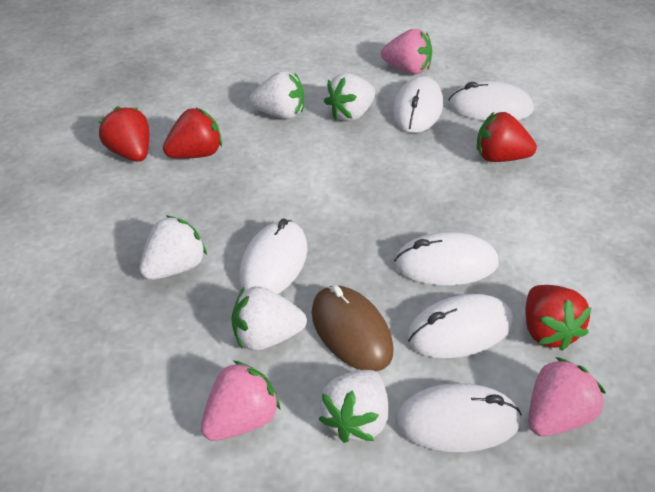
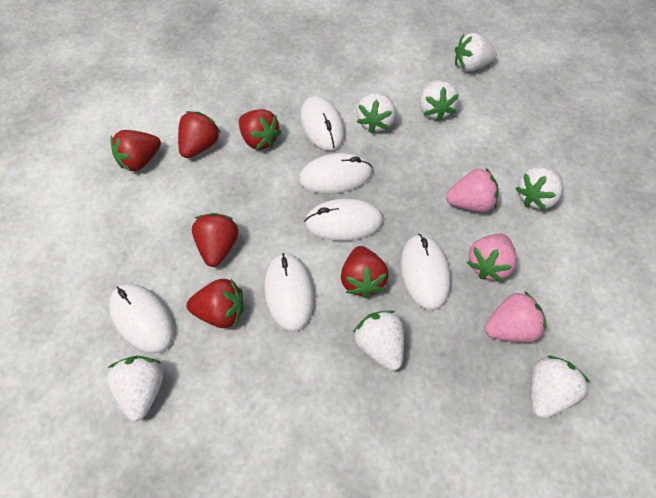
brown mouse: 1 -> 0
red strawberry: 4 -> 6
white strawberry: 5 -> 7

